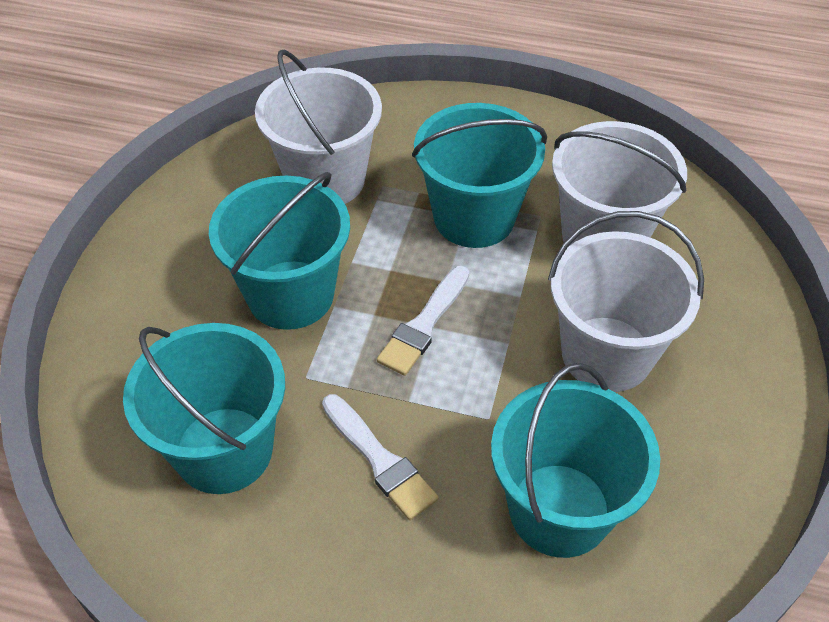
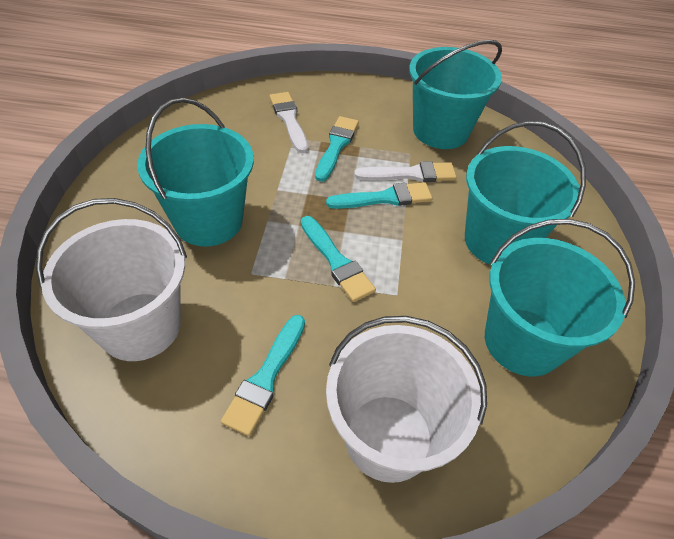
turquoise brush: 0 -> 4
white bucket: 3 -> 2

